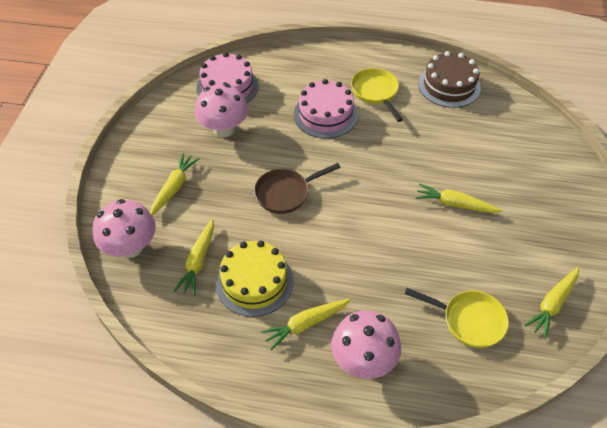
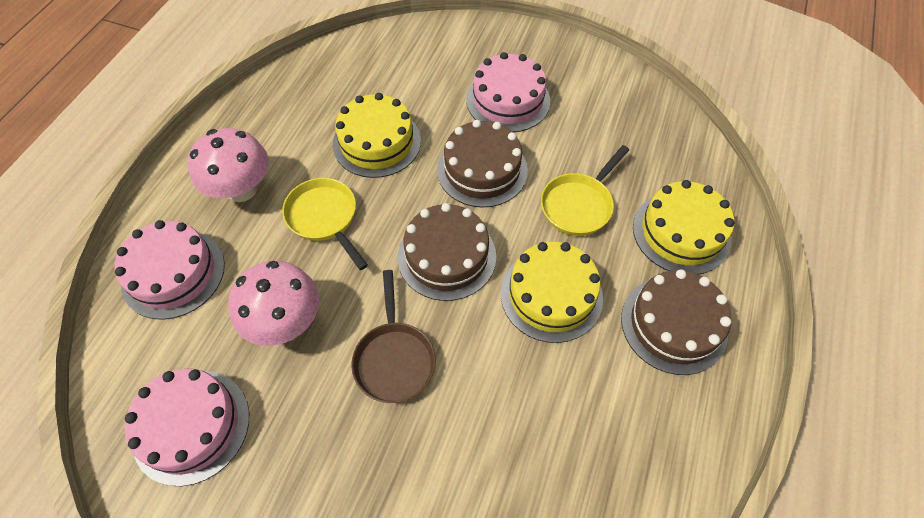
brown cake: 1 -> 3
pink cake: 2 -> 3
pink mushroom: 3 -> 2
yellow cake: 1 -> 3
yellow carrot: 5 -> 0

